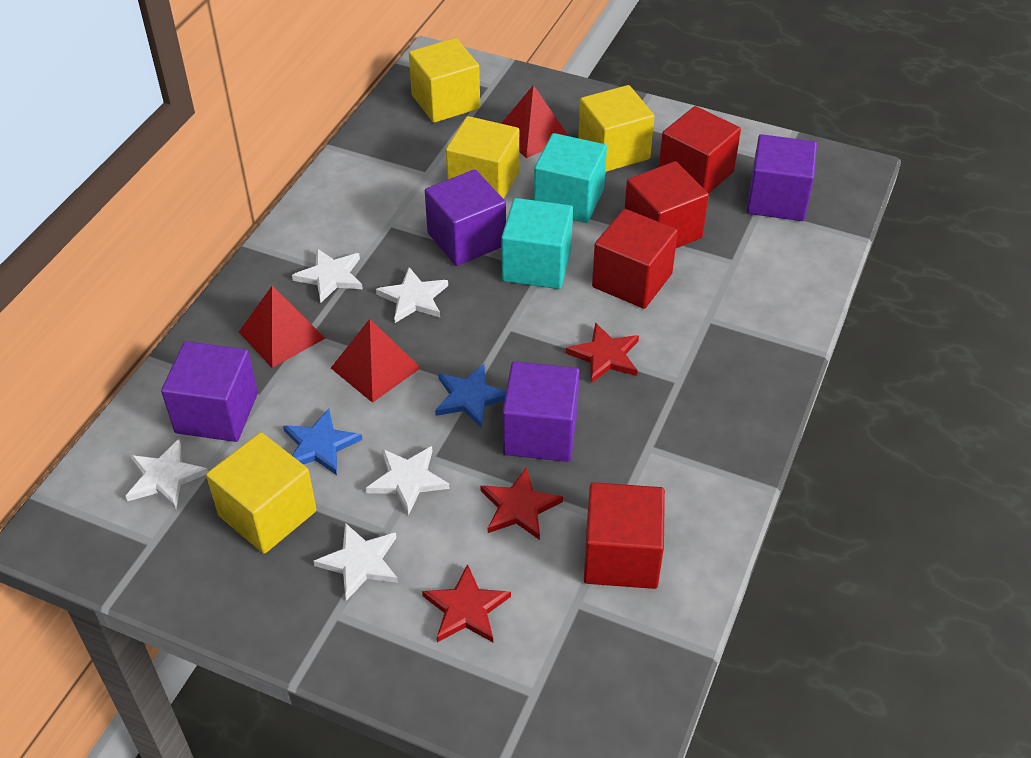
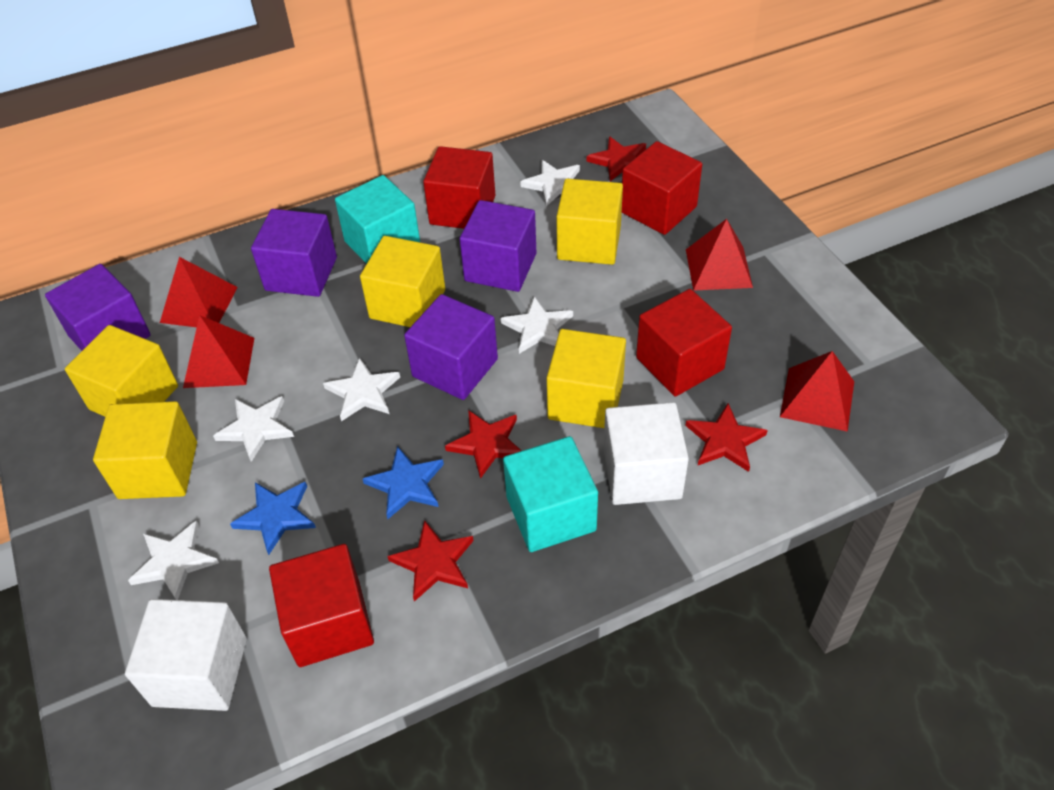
red pyramid: 3 -> 4
red star: 3 -> 4
white cube: 0 -> 2
yellow cube: 4 -> 5

